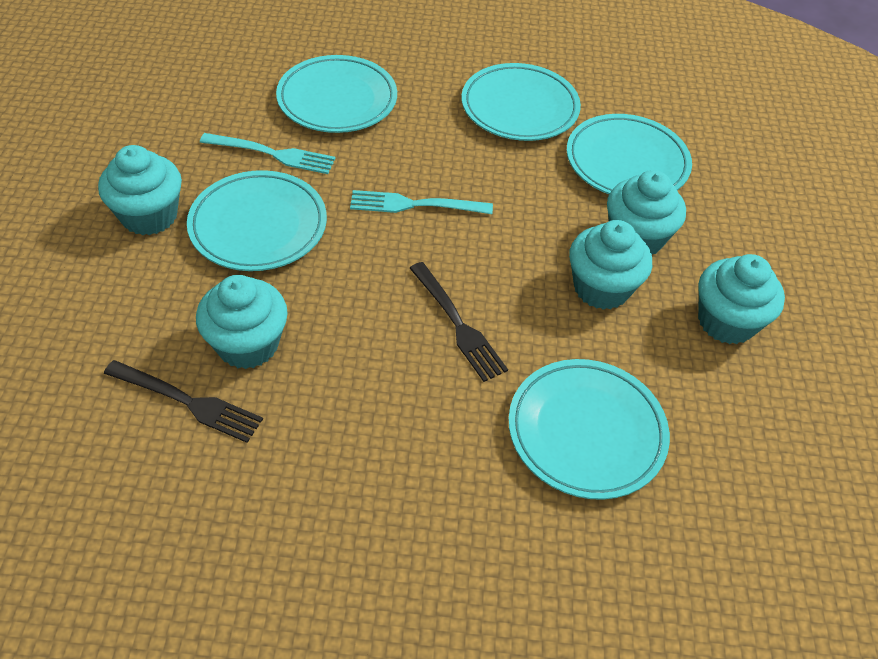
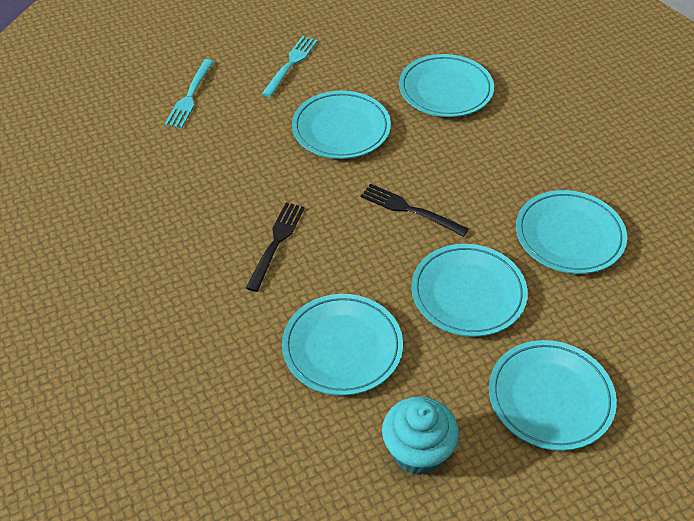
turquoise cupcake: 5 -> 1
turquoise plate: 5 -> 6

